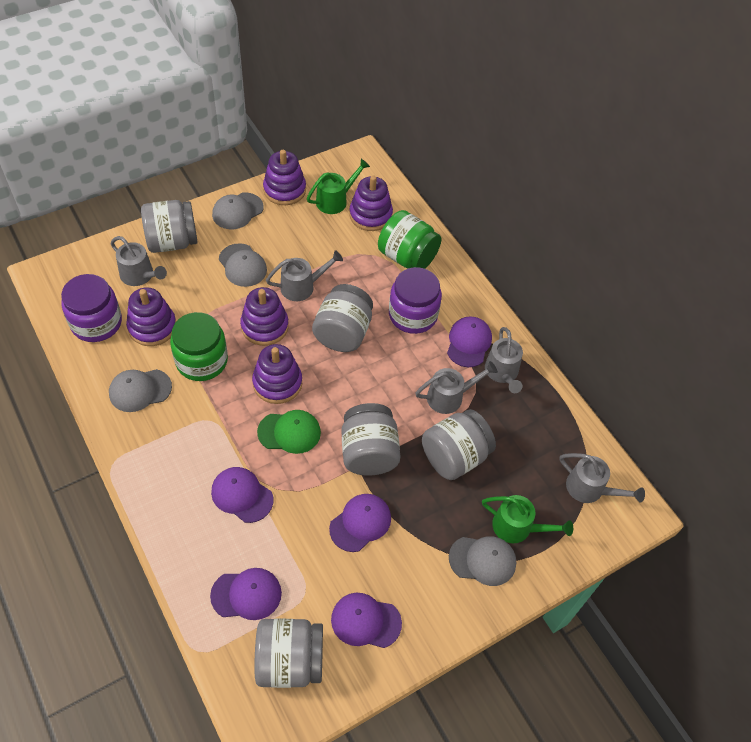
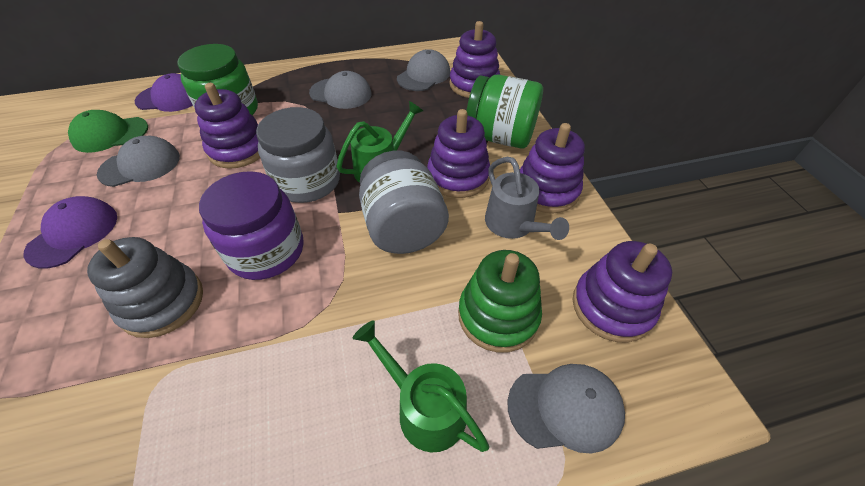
green stacking toy: 0 -> 1
grey jar: 5 -> 2
grey stacking toy: 0 -> 1
grey watering can: 5 -> 1
purple cap: 5 -> 2
purple jar: 2 -> 1

